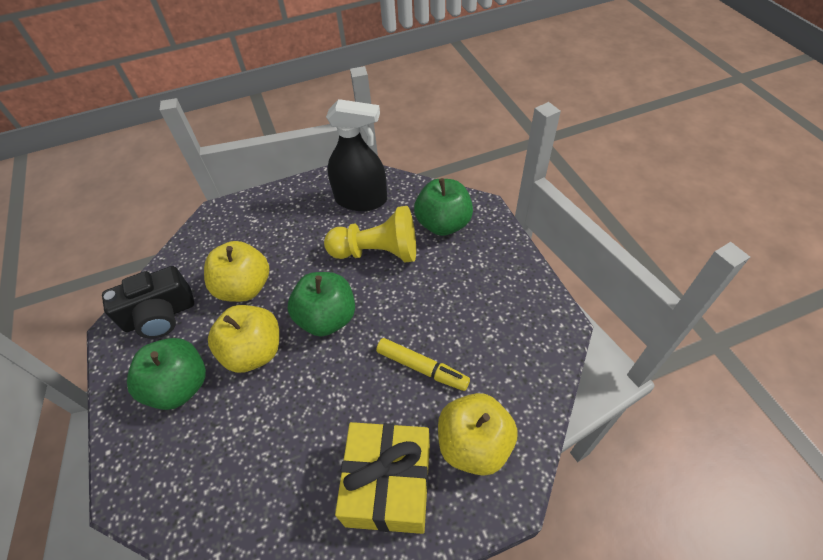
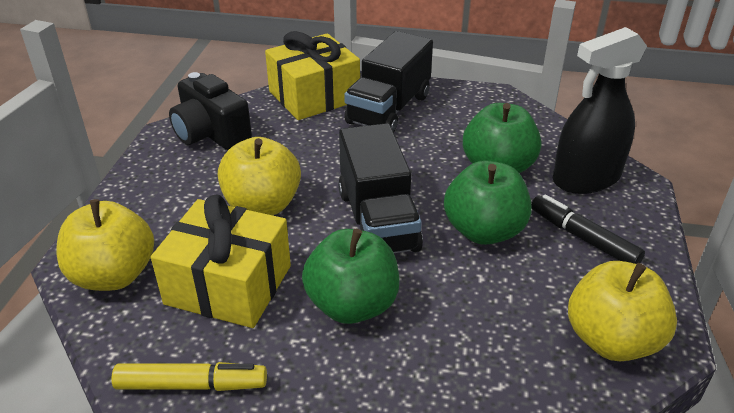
black marker: 0 -> 1
black truck: 0 -> 2
yellow gift: 1 -> 2
yellow pawn: 1 -> 0

